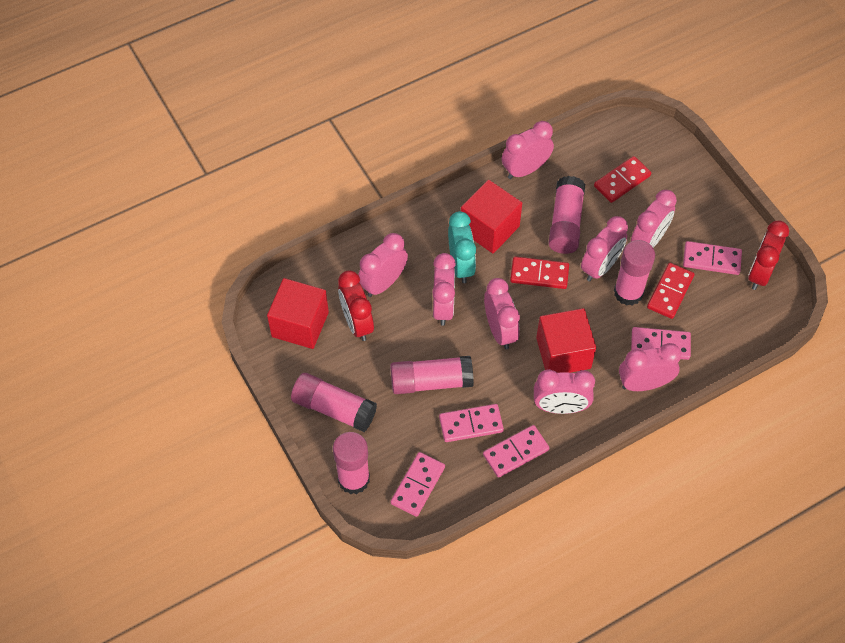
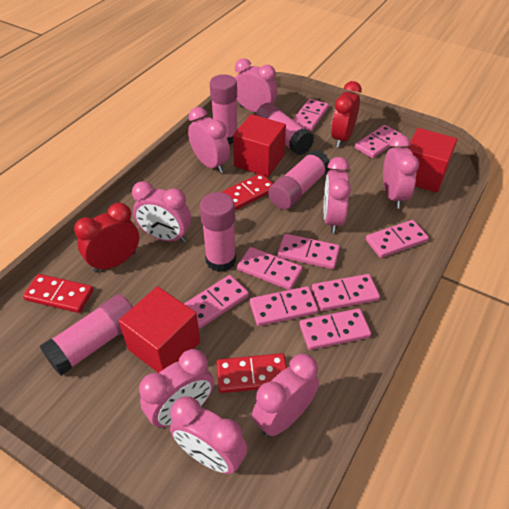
pink domino: 5 -> 9
turquoise clock: 1 -> 0

